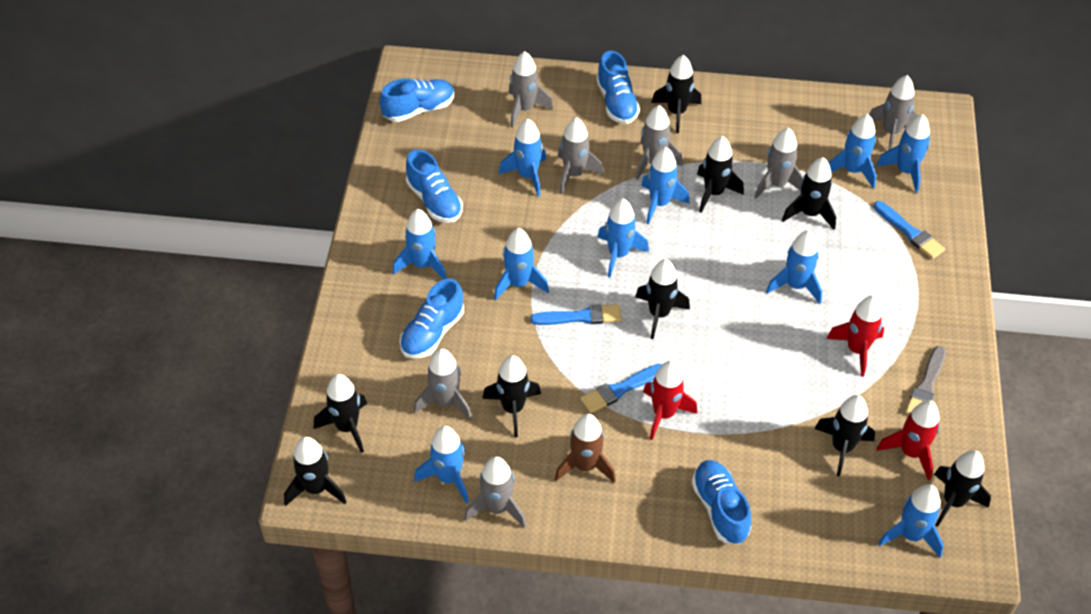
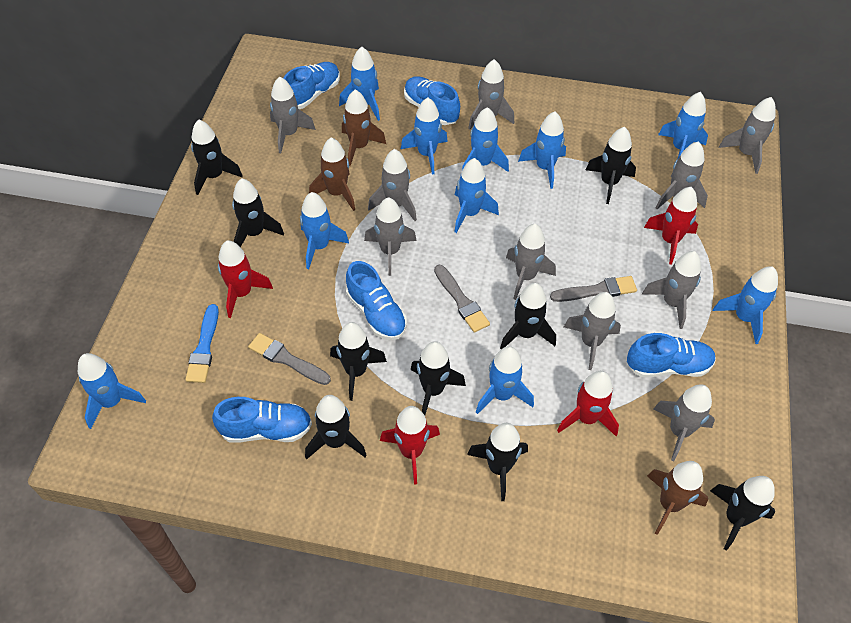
blue brush: 3 -> 1
brown rocket: 1 -> 3
grey brush: 1 -> 3
grey rocket: 7 -> 10
red rocket: 3 -> 4

